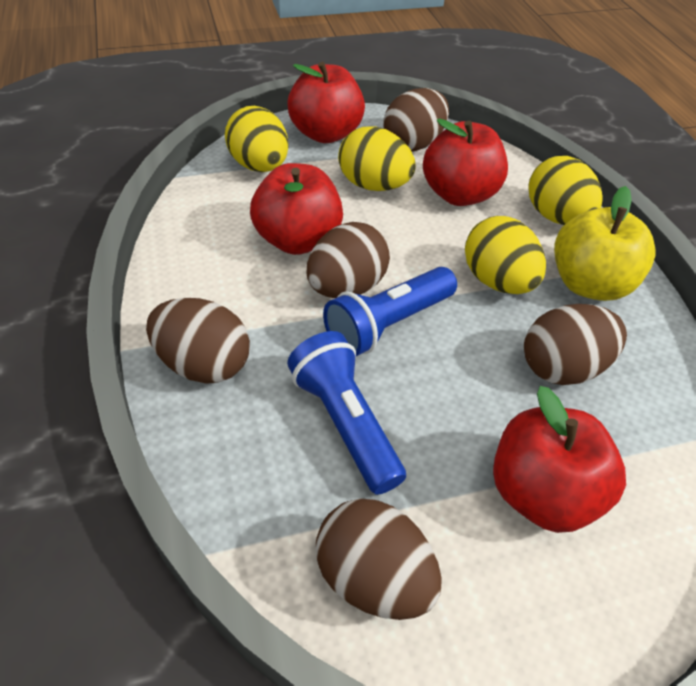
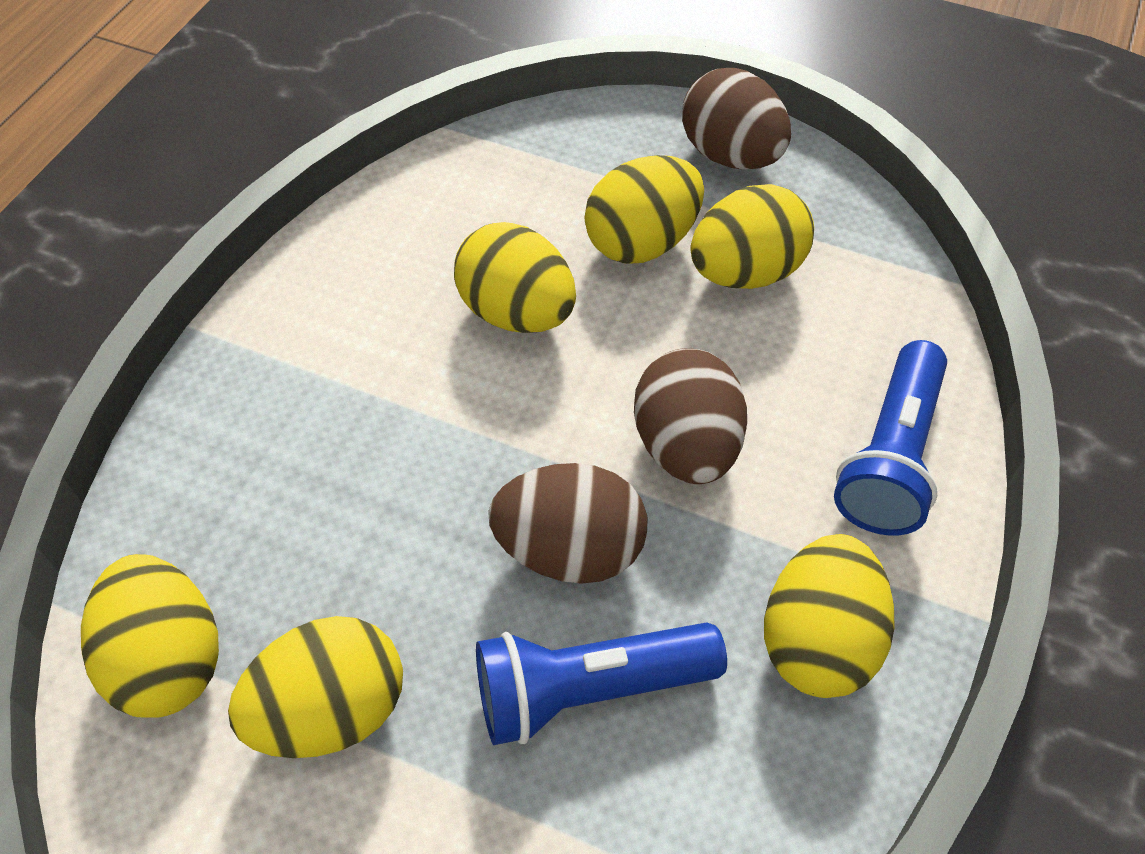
brown egg: 5 -> 3
red apple: 4 -> 0
yellow apple: 1 -> 0
yellow egg: 4 -> 6

